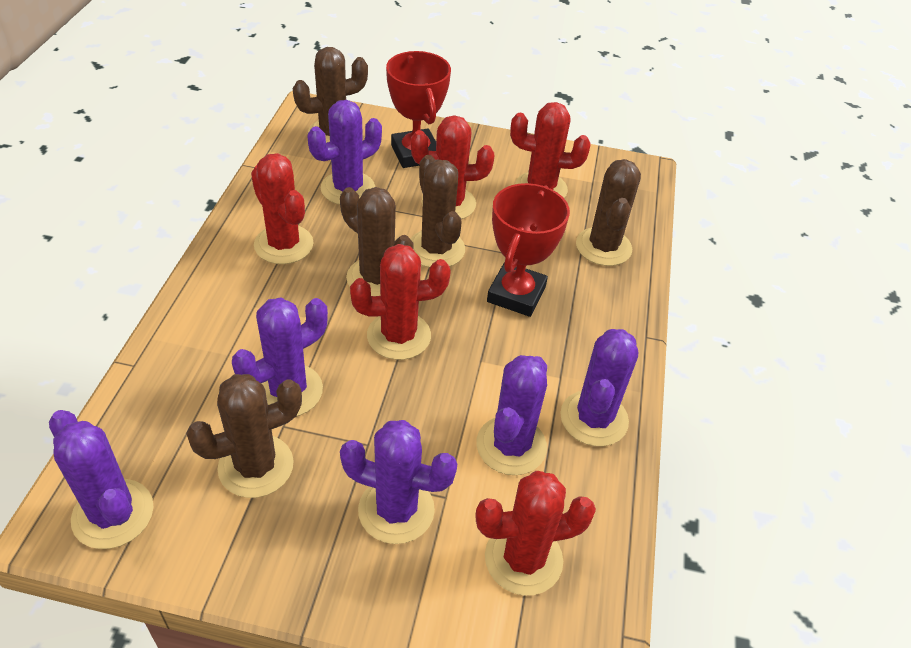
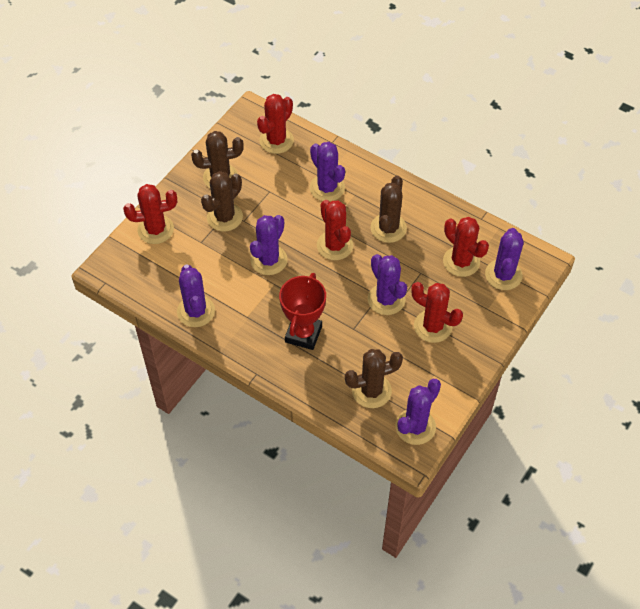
brown cactus: 5 -> 4
red trophy: 2 -> 1

